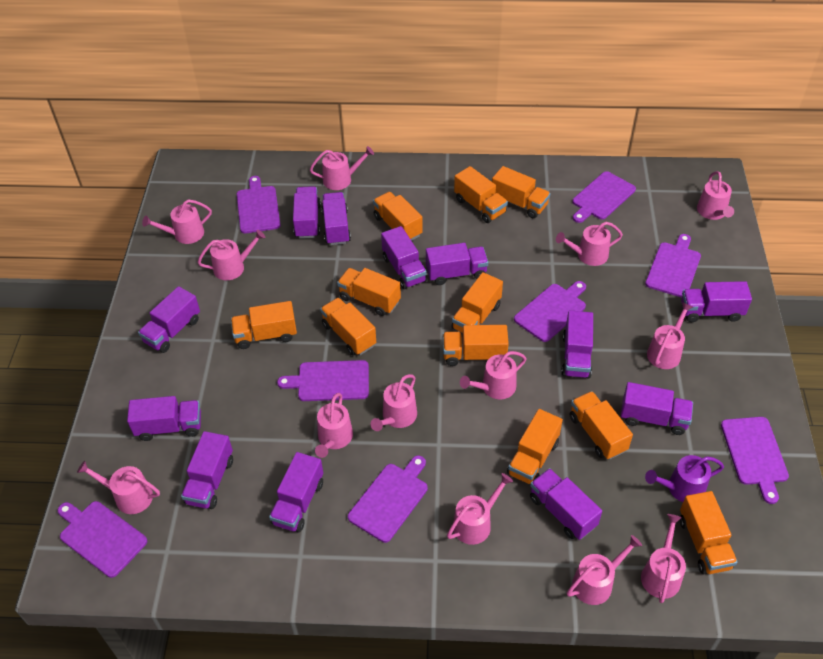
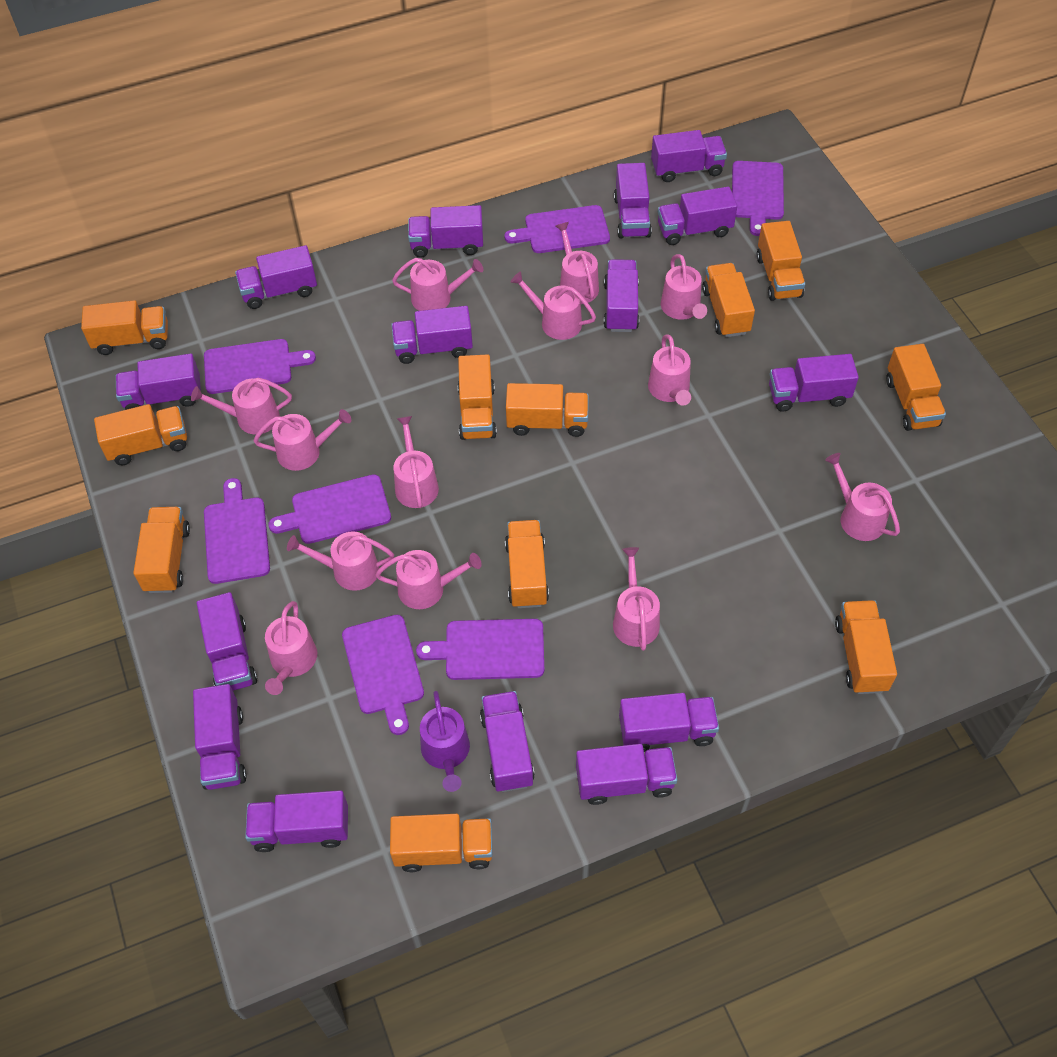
purple cutting board: 8 -> 7
purple truck: 12 -> 15

